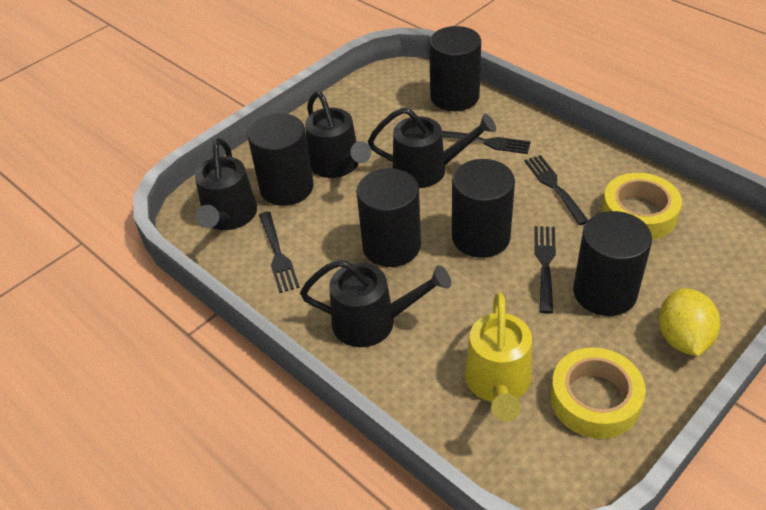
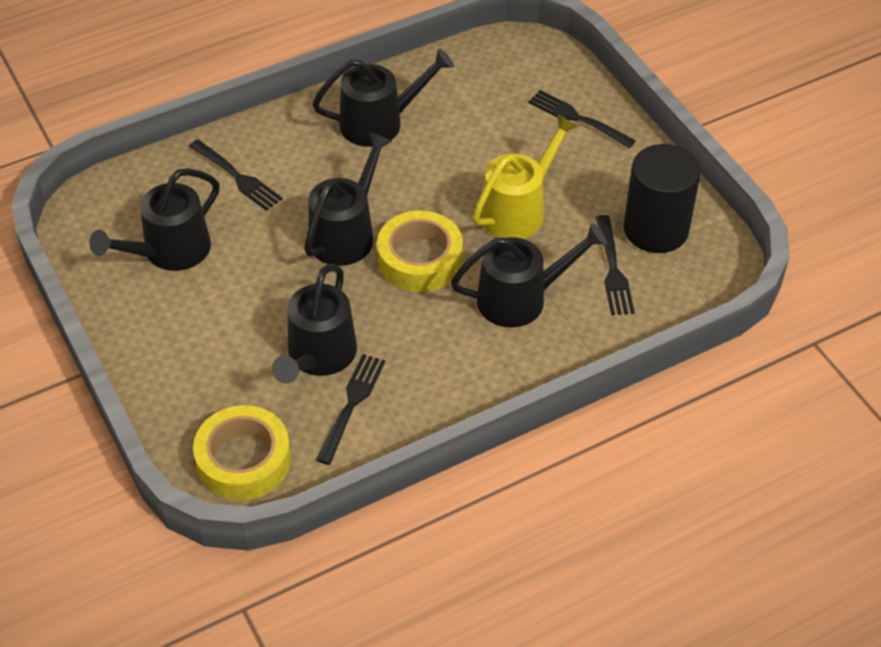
black cylinder: 5 -> 1
black watering can: 4 -> 5
yellow lemon: 1 -> 0

